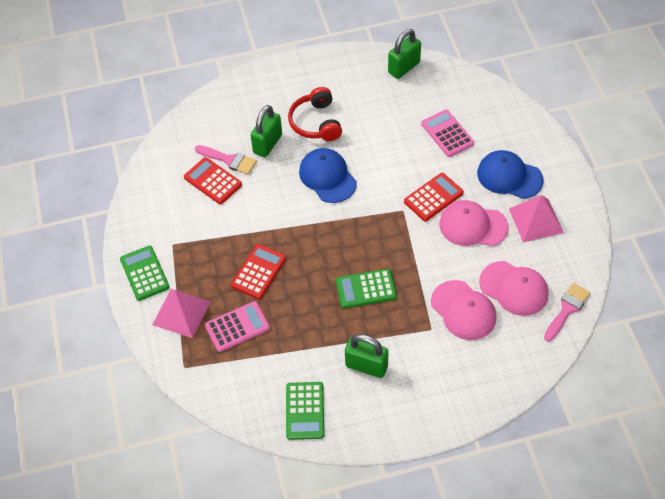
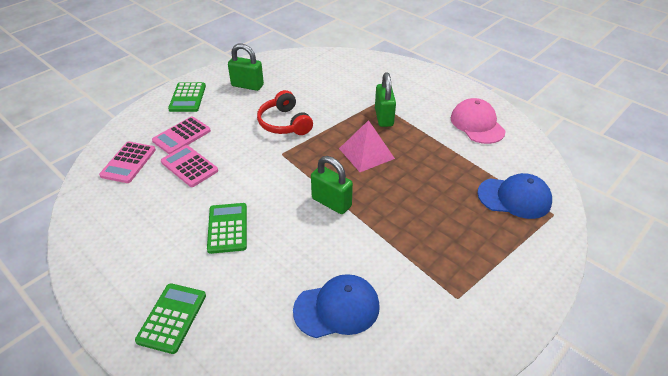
pink brush: 2 -> 0
pink calculator: 2 -> 3
pink cap: 3 -> 1
pink pyramid: 2 -> 1
red calculator: 3 -> 0

